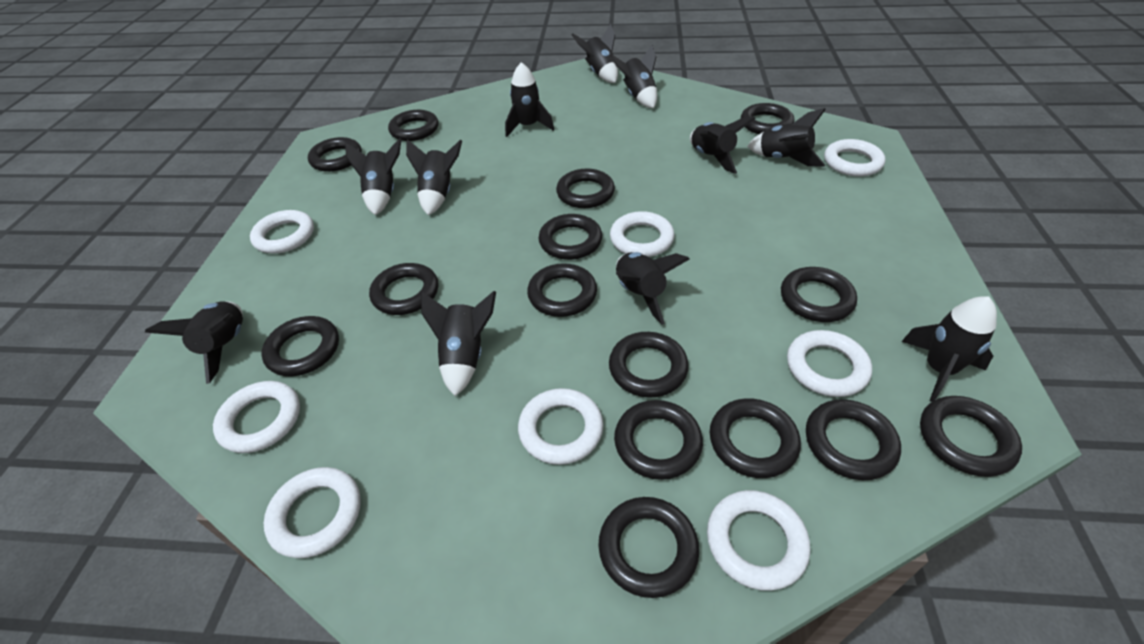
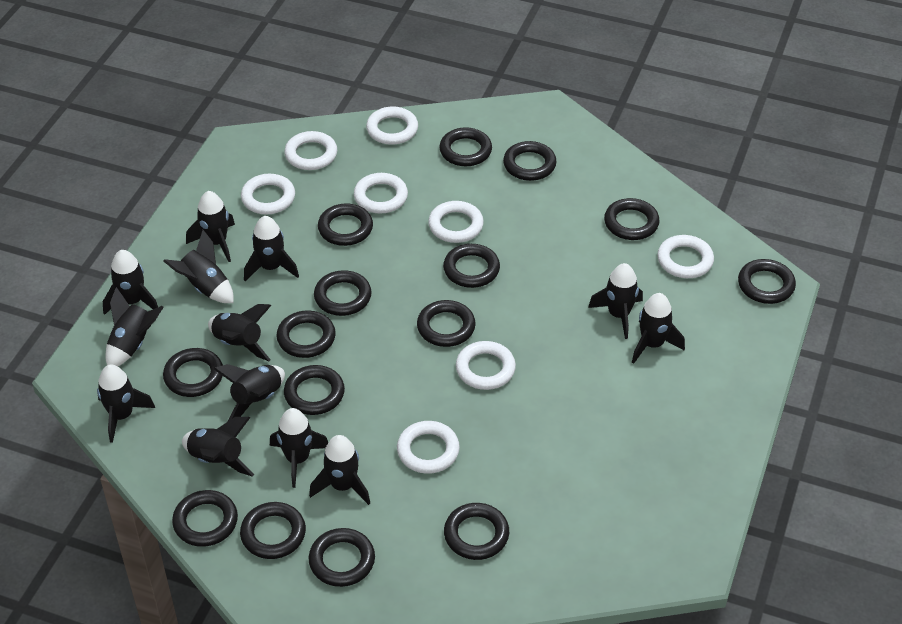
black rocket: 11 -> 13

